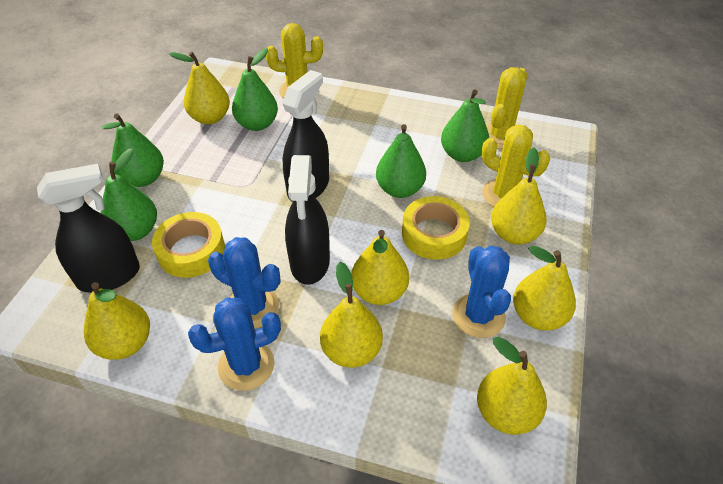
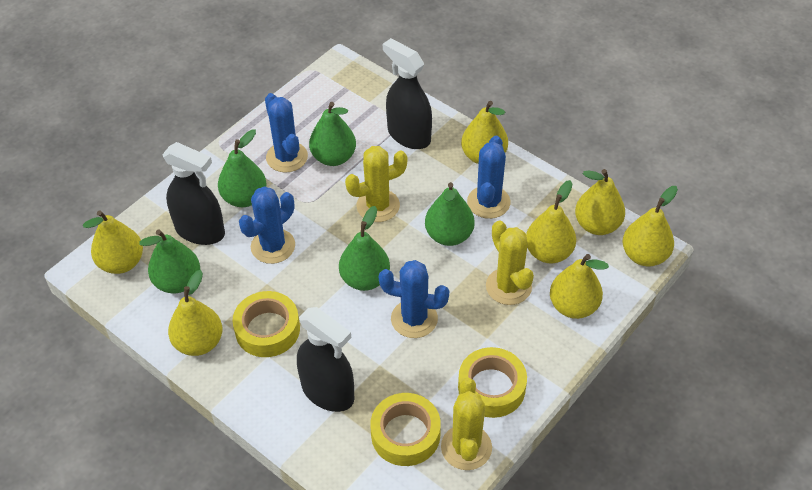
blue cactus: 3 -> 4
yellow tape: 2 -> 3

